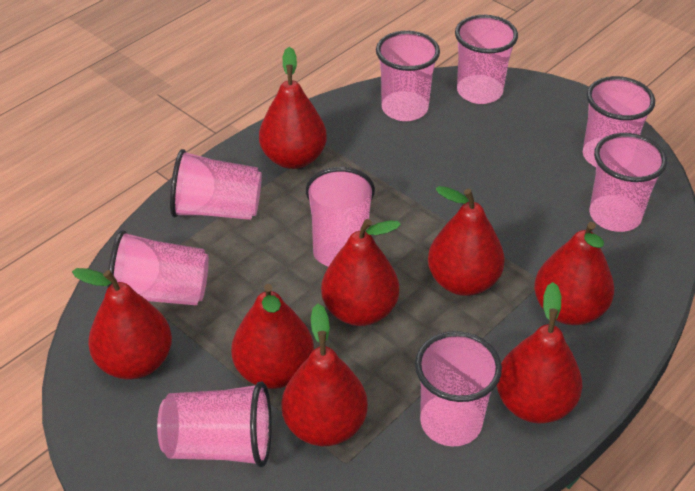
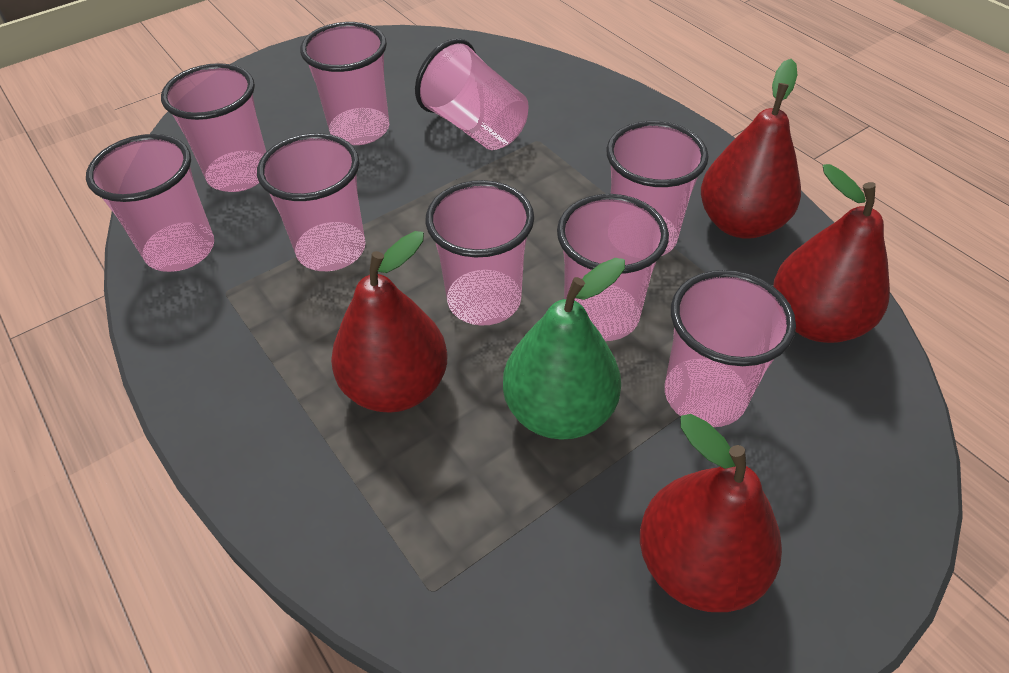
green pear: 0 -> 1
red pear: 8 -> 4

